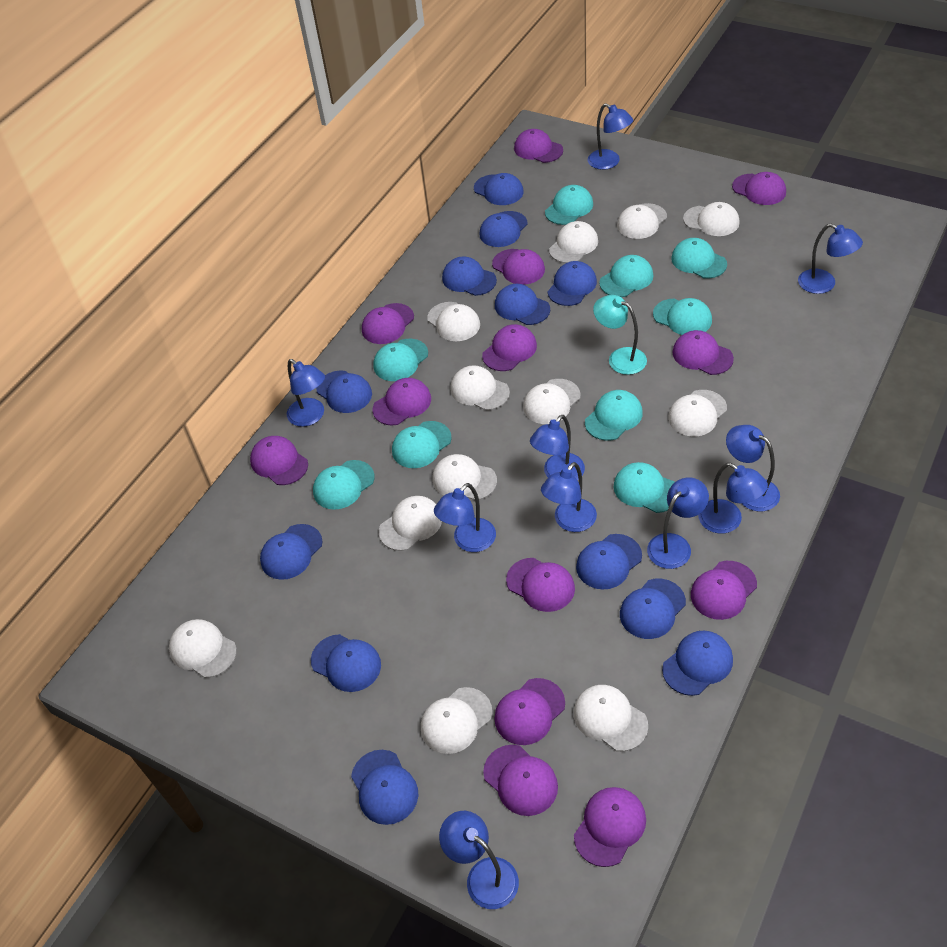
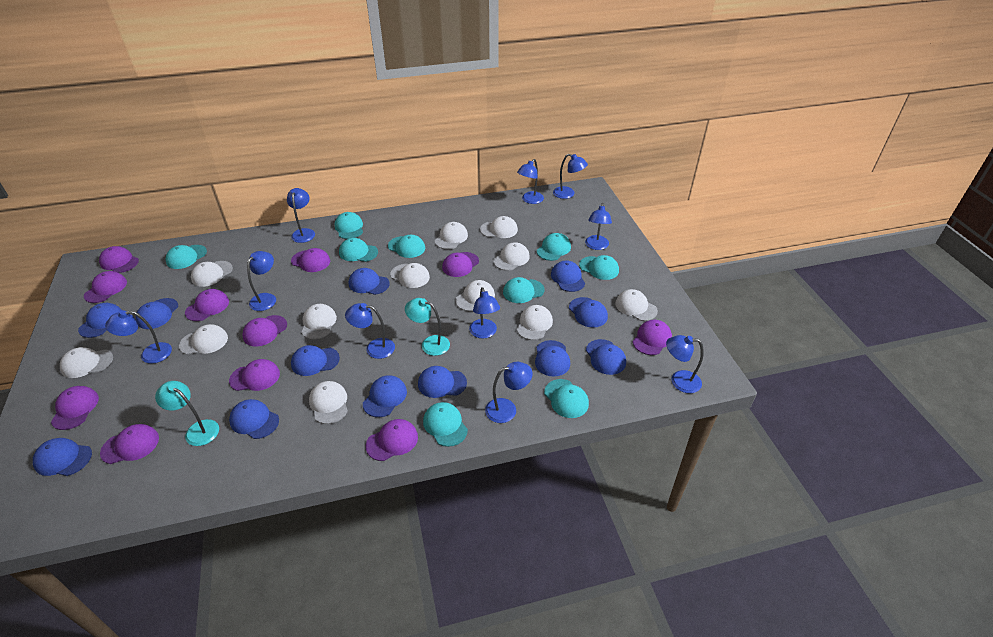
purple cap: 13 -> 11
turquoise lamp: 1 -> 2

